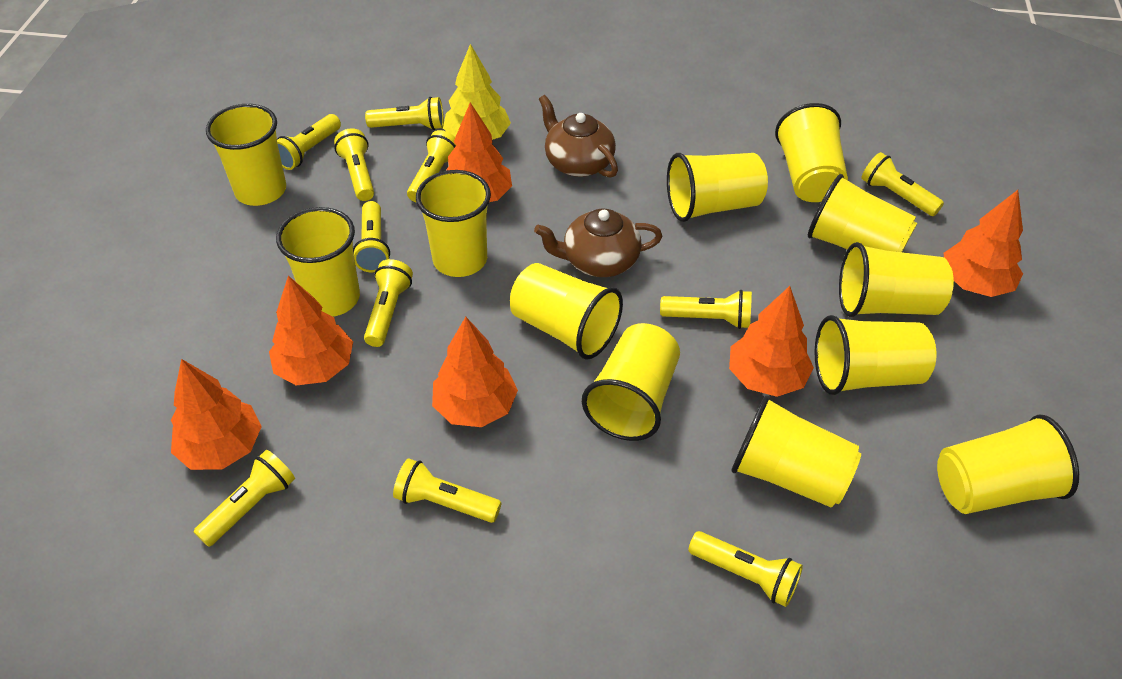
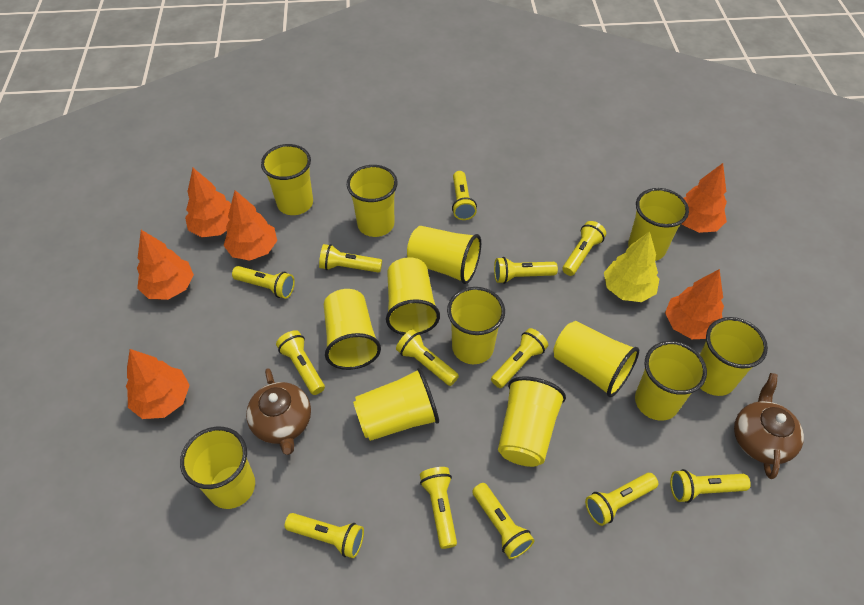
yellow cup: 12 -> 13
yellow flashlight: 11 -> 13

